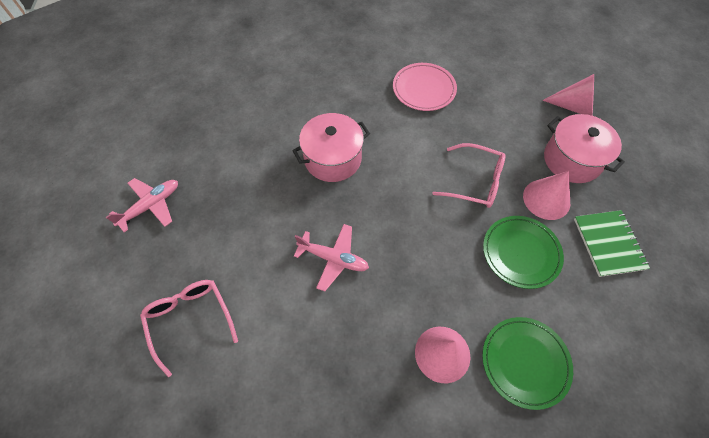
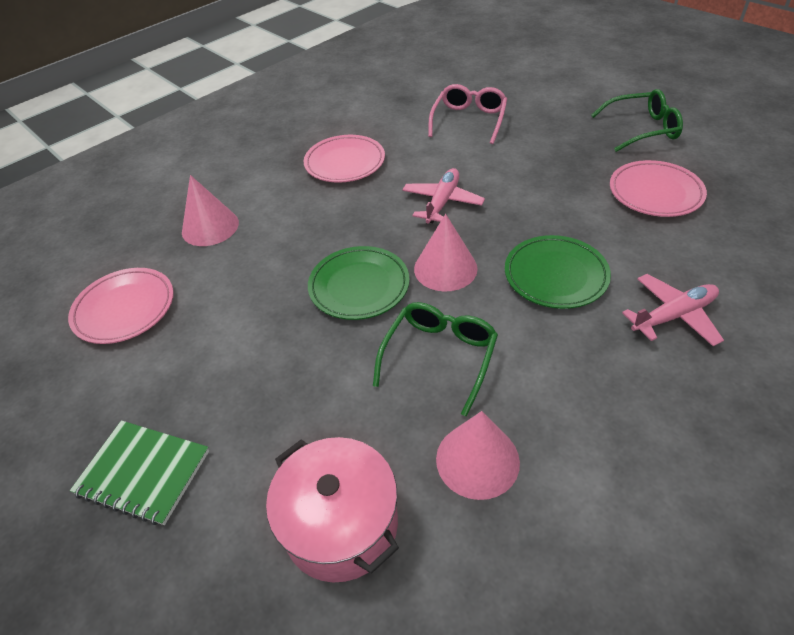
green glasses: 0 -> 2
pink glasses: 2 -> 1
pink plate: 1 -> 3
pink pot: 2 -> 1

